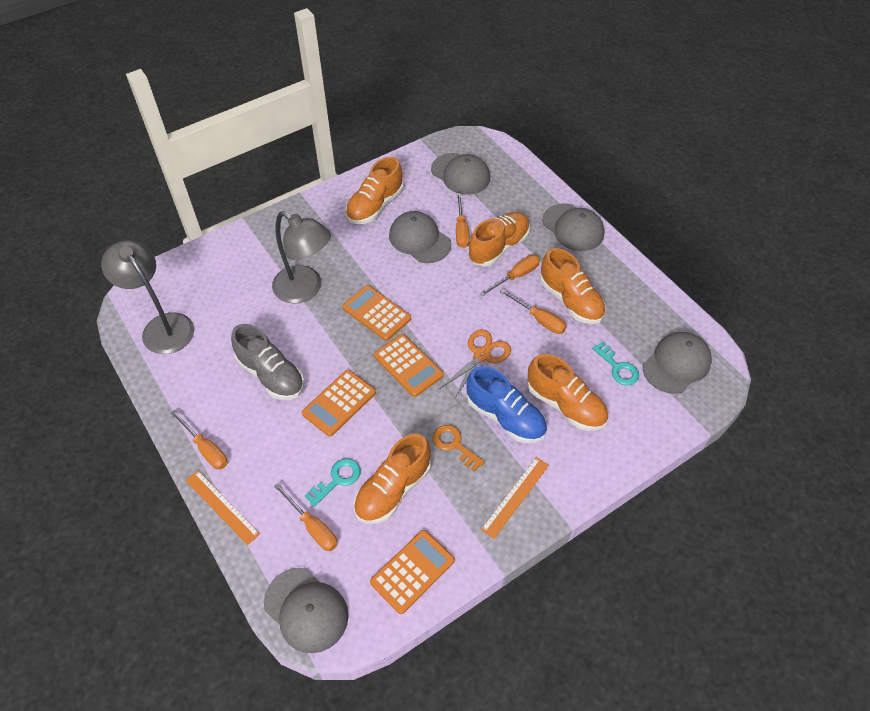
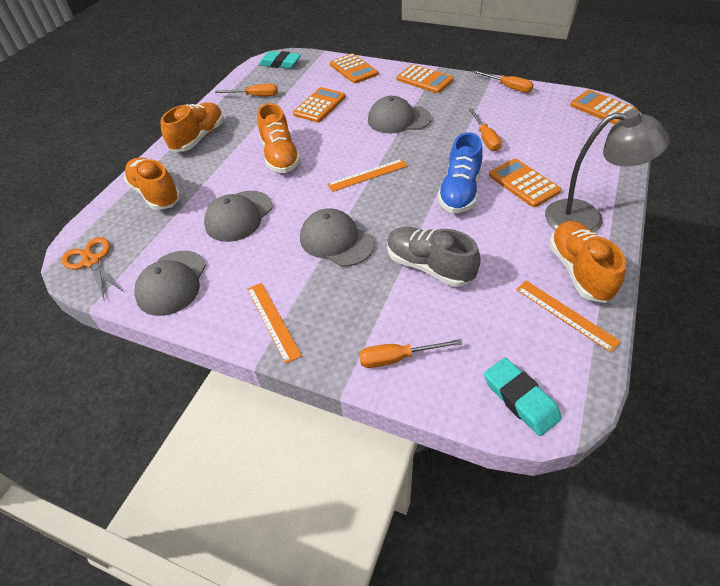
grey cap: 5 -> 4
grey lamp: 2 -> 1
orange calculator: 4 -> 5
orange key: 1 -> 0
orange ruler: 2 -> 3
orange screwdriver: 5 -> 4
orange shoe: 5 -> 4
turquoise eraser: 0 -> 2
turquoise key: 2 -> 0

